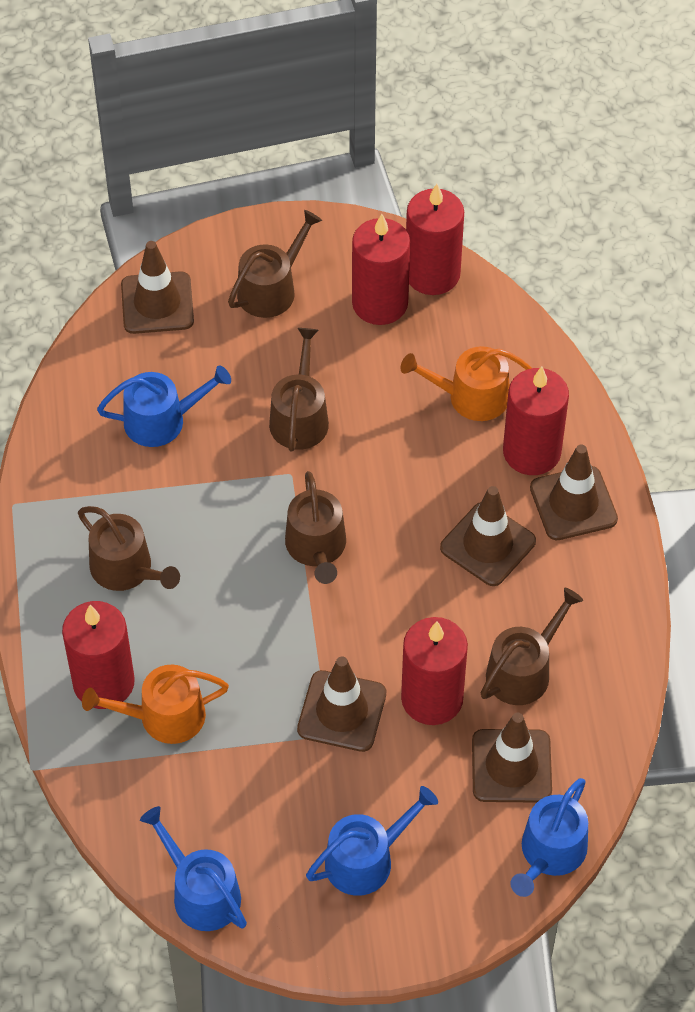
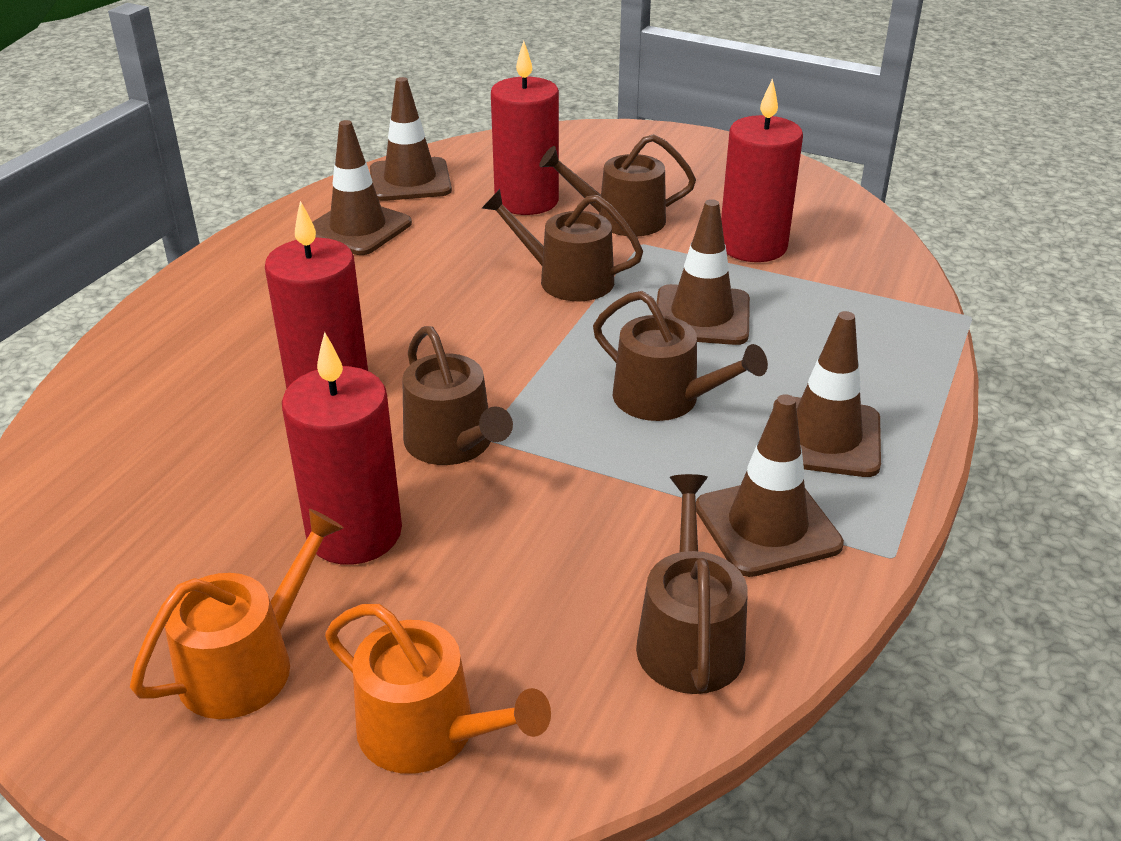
blue watering can: 4 -> 0
red candle: 5 -> 4

